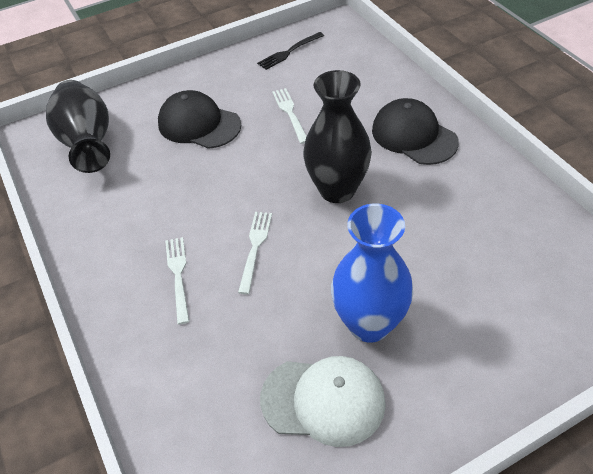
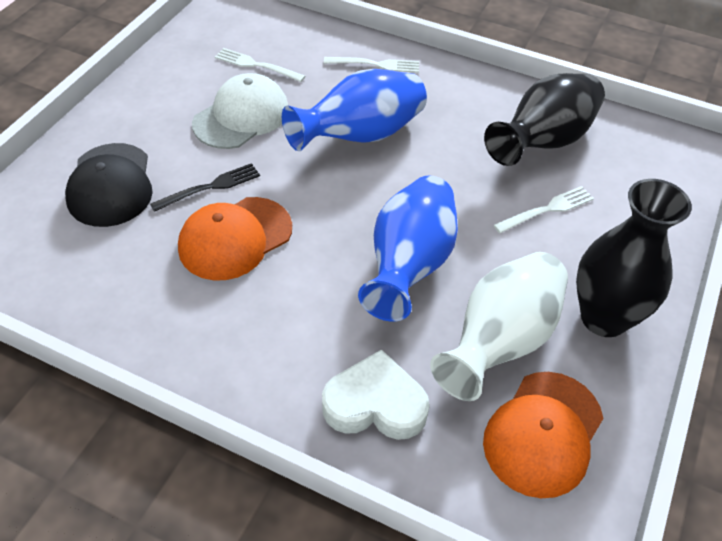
black cap: 2 -> 1
blue vase: 1 -> 2
orange cap: 0 -> 2
white heart: 0 -> 1
white vase: 0 -> 1

